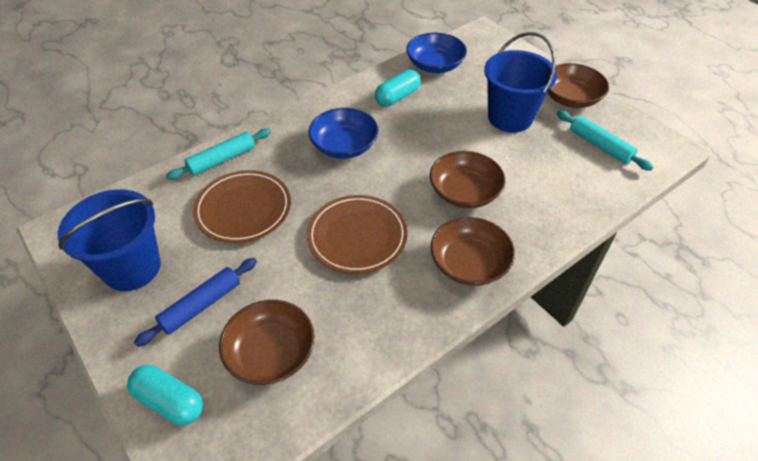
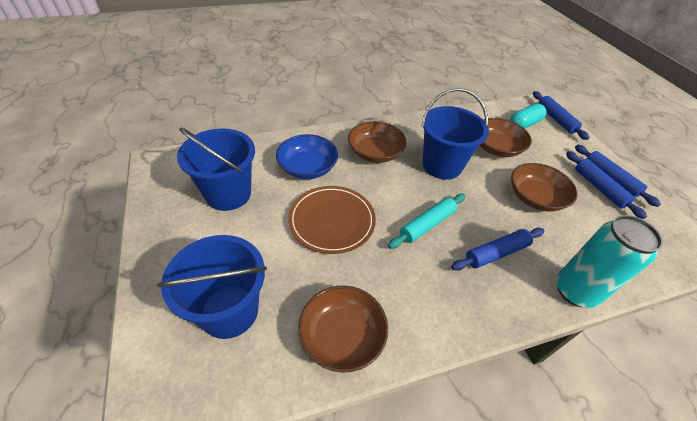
blue bowl: 2 -> 1
blue bucket: 2 -> 3
blue rolling pin: 1 -> 4
brown plate: 2 -> 1
turquoise can: 0 -> 1
turquoise capsule: 2 -> 1
turquoise rolling pin: 2 -> 1

